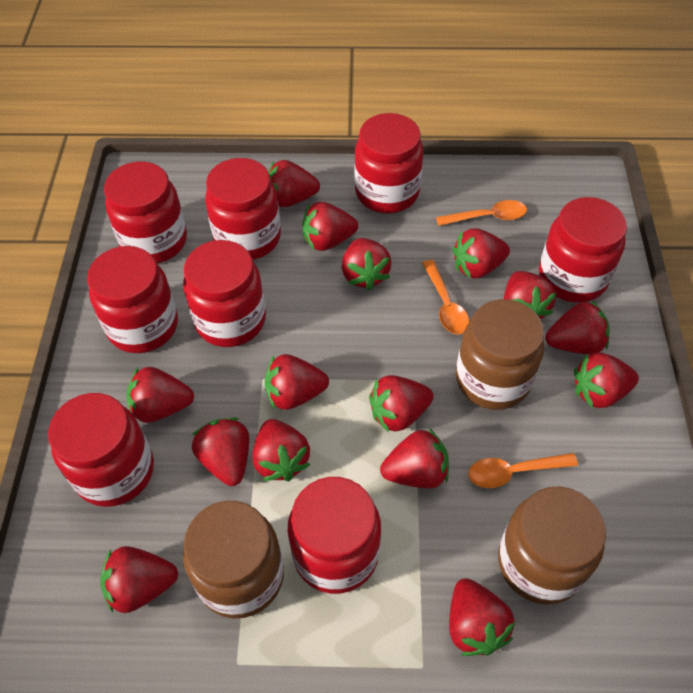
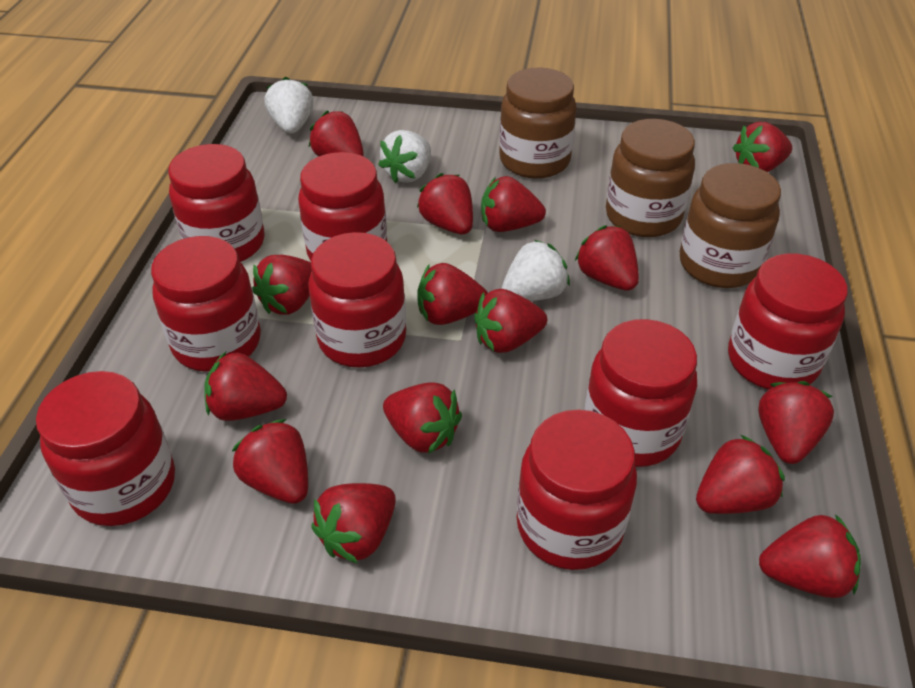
orange spoon: 3 -> 0
white strawberry: 0 -> 3

